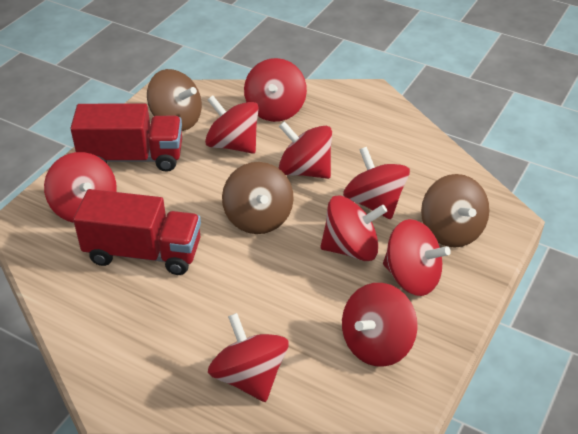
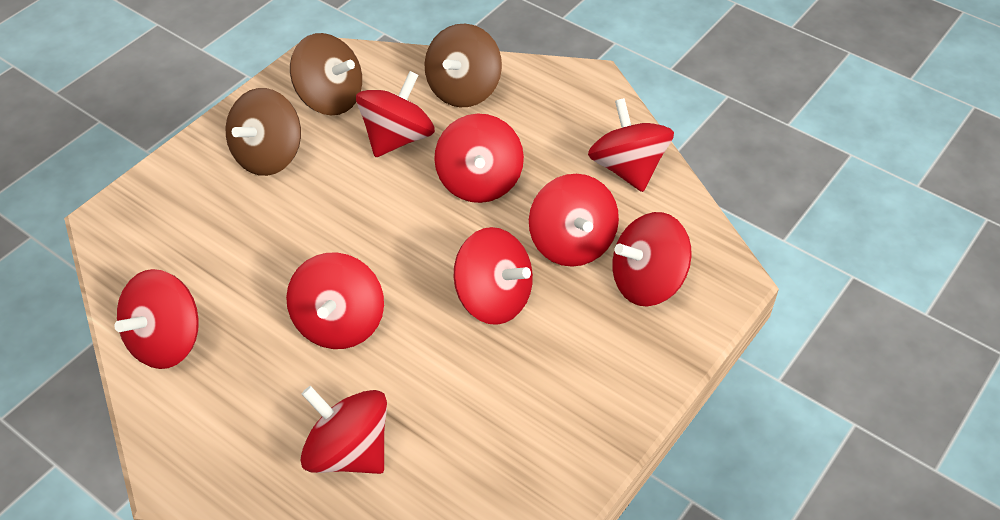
red truck: 2 -> 0

